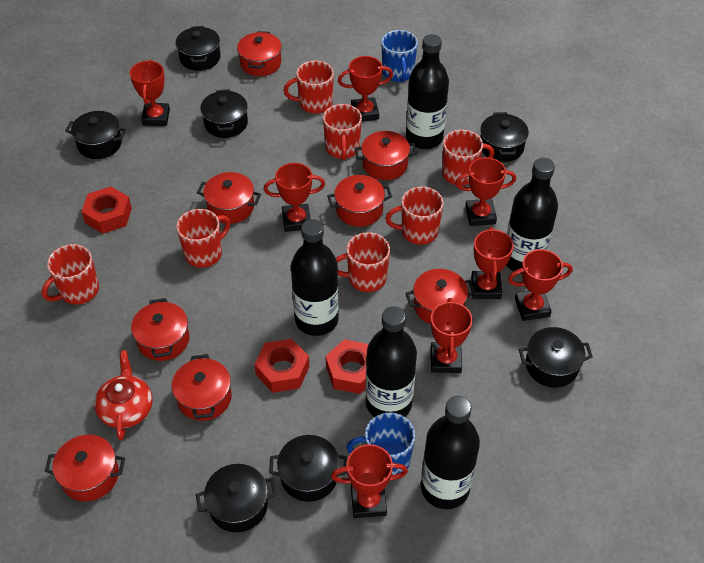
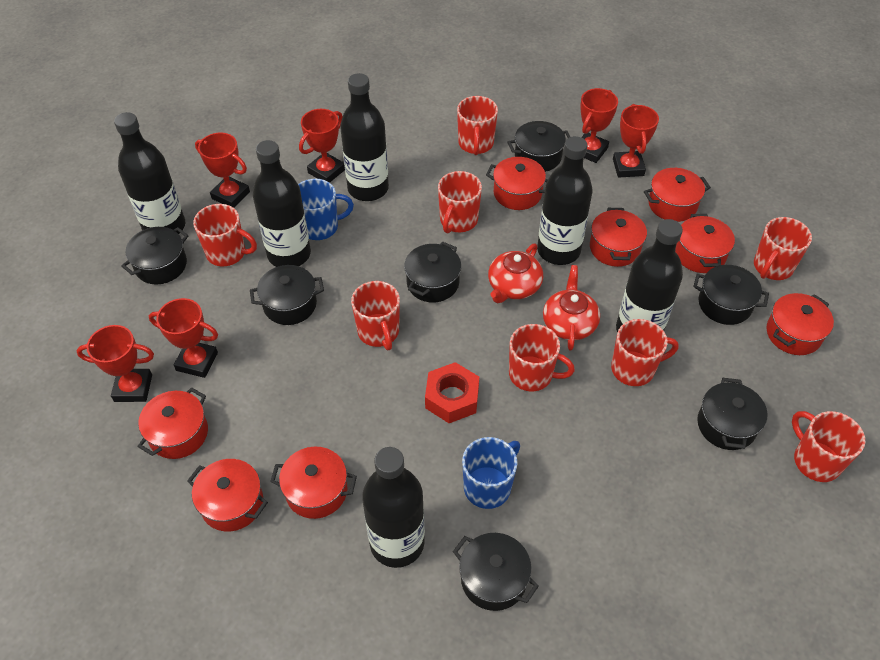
black bottle: 5 -> 6
red mug: 7 -> 8
red nut: 3 -> 1
red teapot: 1 -> 2
red trophy: 8 -> 6

